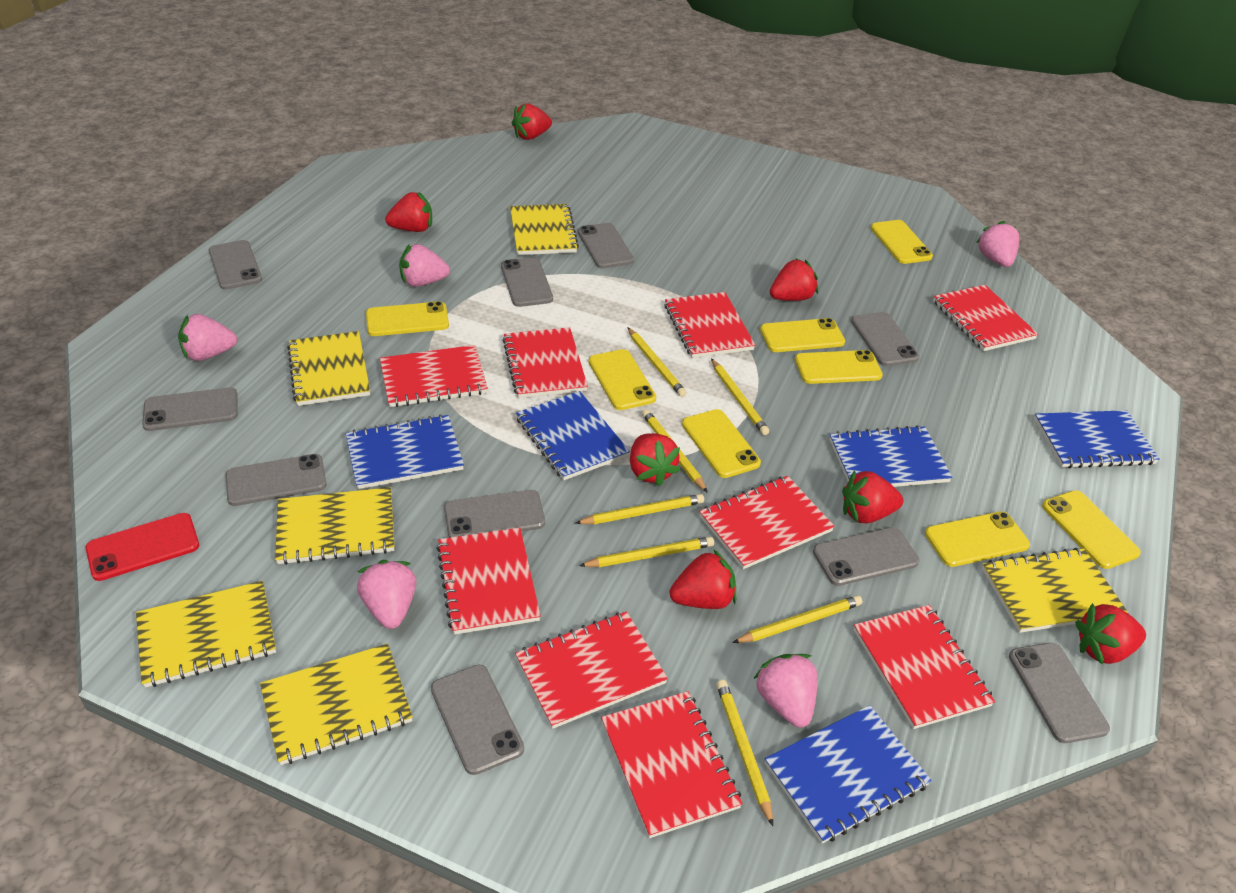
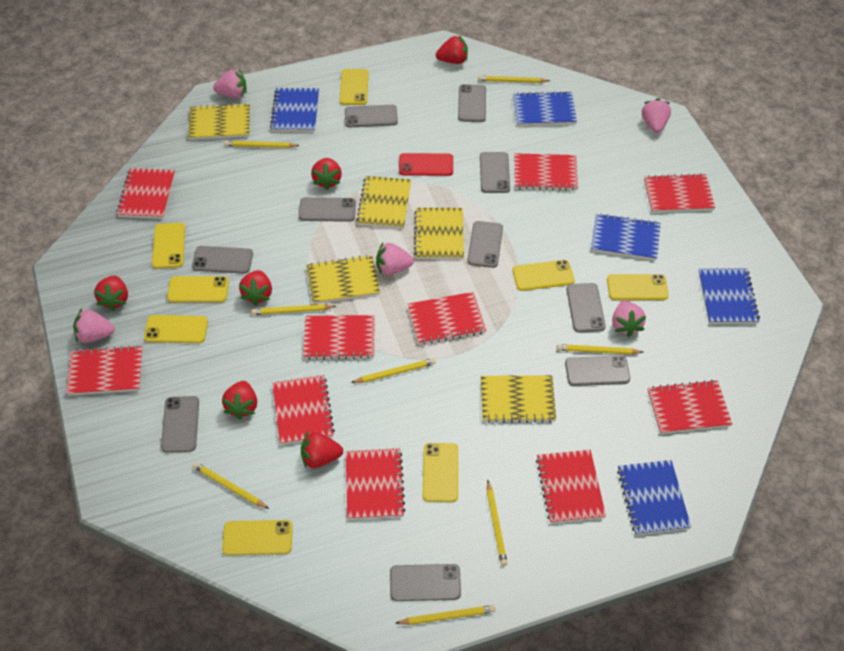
red notebook: 9 -> 10
red strawberry: 7 -> 6
yellow notebook: 6 -> 5
yellow pencil: 7 -> 8

